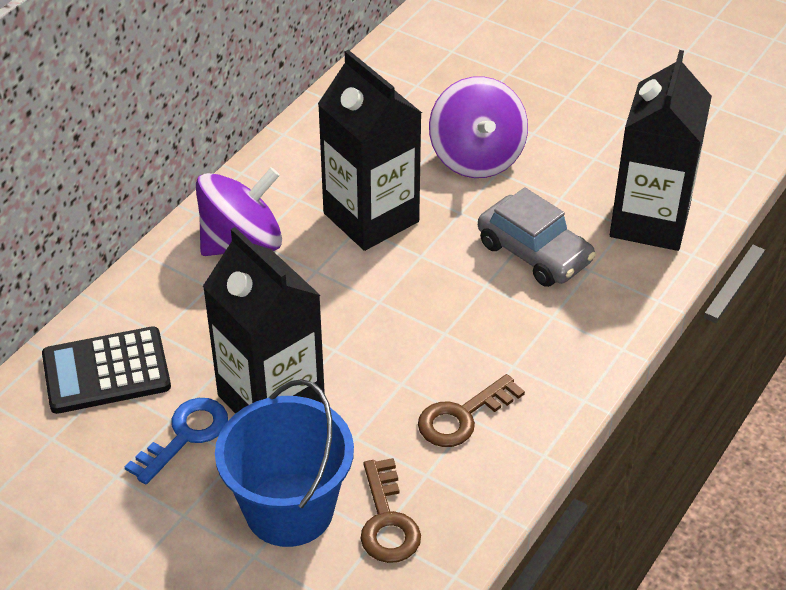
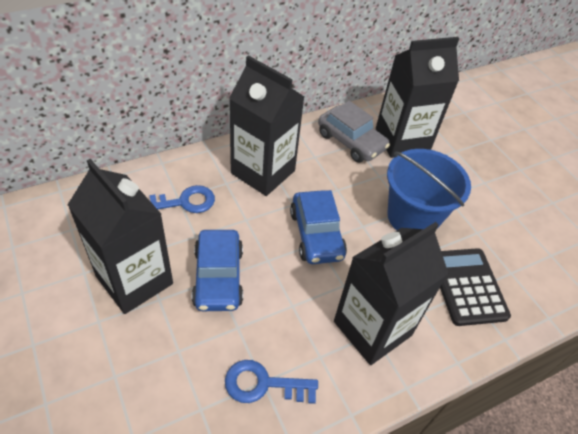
black carton: 3 -> 4
blue car: 0 -> 2
blue key: 1 -> 2
brown key: 2 -> 0
purple spinning top: 2 -> 0

